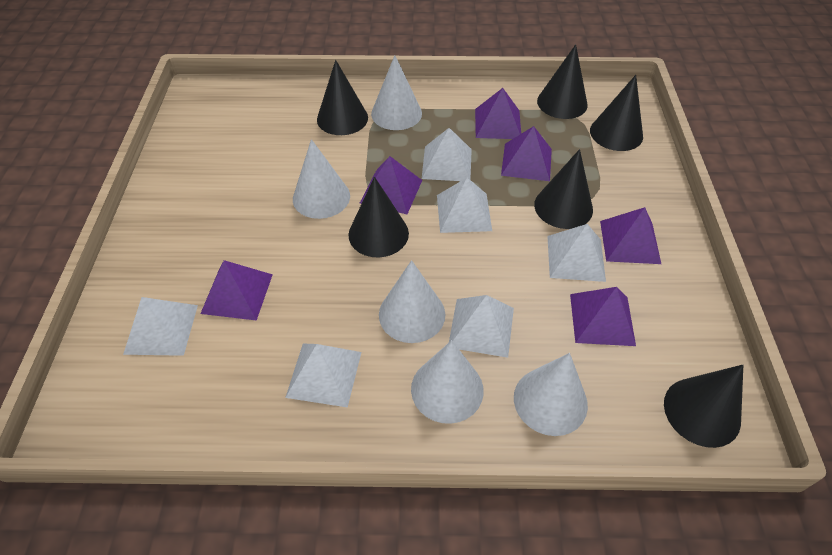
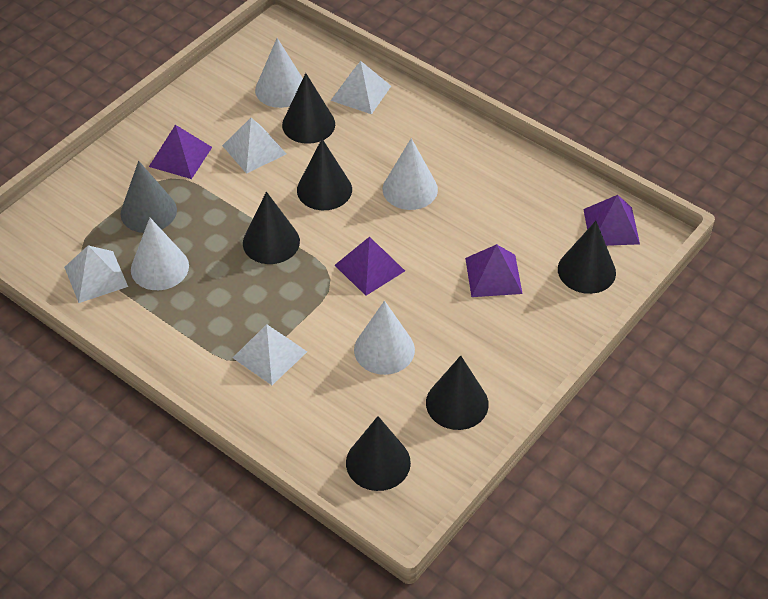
grey cone: 0 -> 1
purple pyramid: 6 -> 4
white cone: 5 -> 4
white pyramid: 6 -> 4

